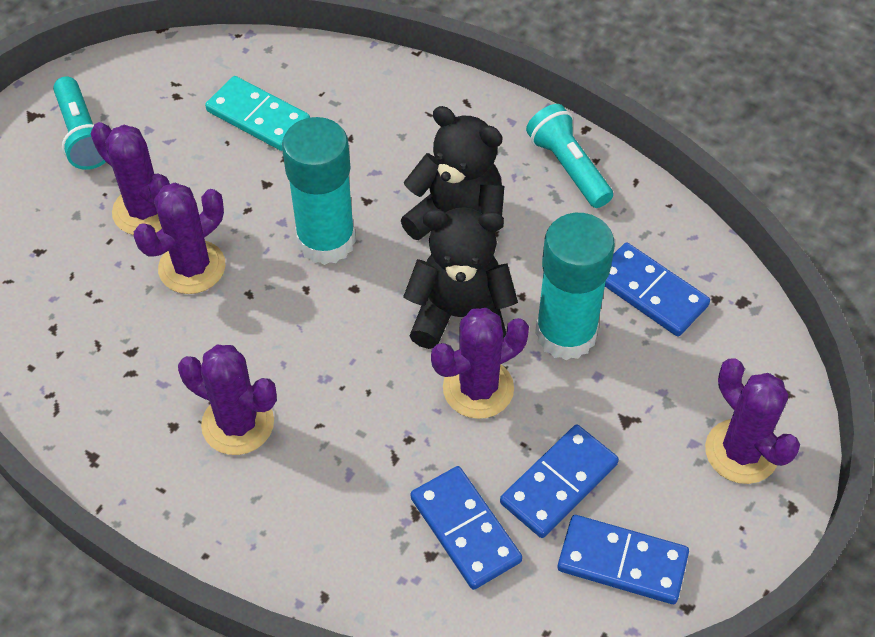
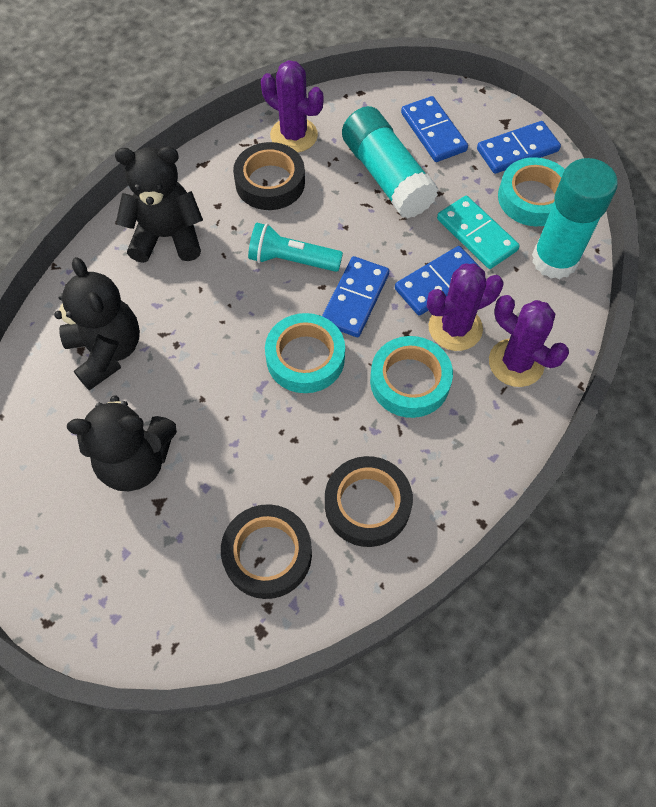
black tape: 0 -> 3
black teddy bear: 2 -> 3
purple cactus: 5 -> 3
turquoise flashlight: 2 -> 1
turquoise tape: 0 -> 3

